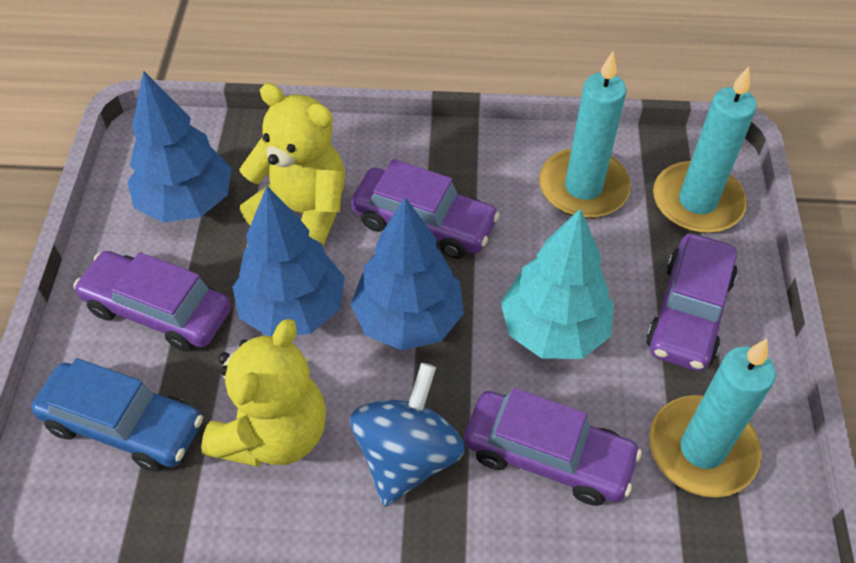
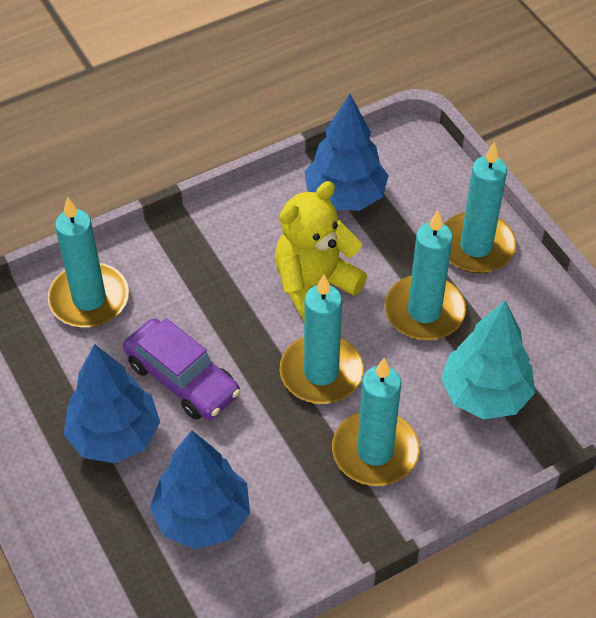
blue car: 1 -> 0
blue spinning top: 1 -> 0
purple car: 4 -> 1
turquoise candle: 3 -> 5
yellow teddy bear: 2 -> 1

